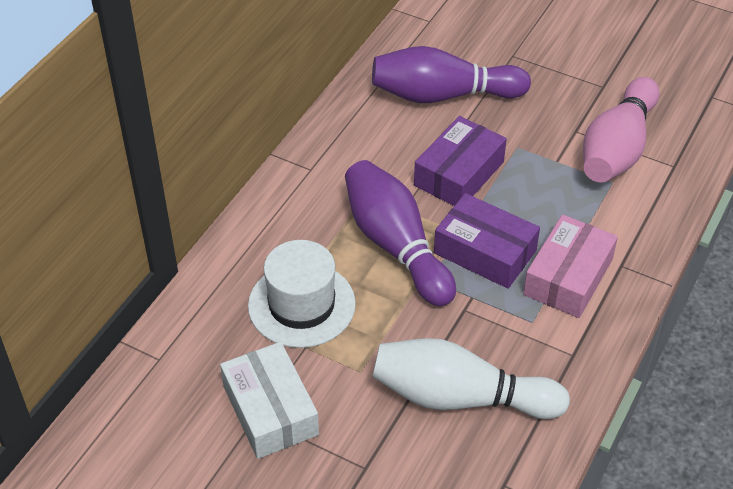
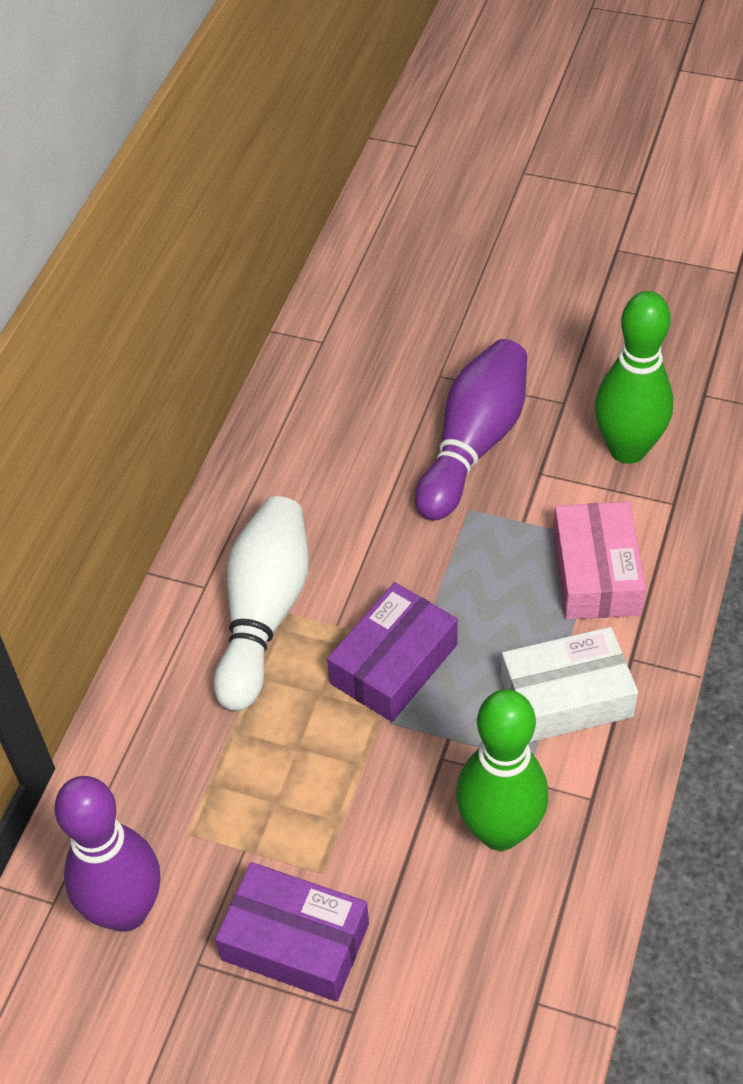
green bowling pin: 0 -> 2
pink bowling pin: 1 -> 0
white hat: 1 -> 0

